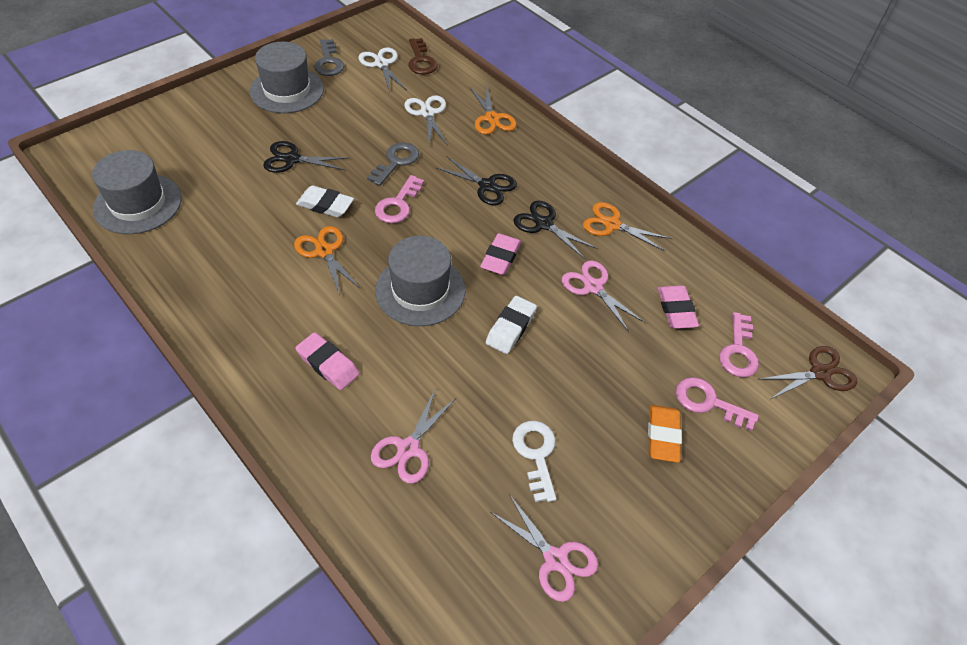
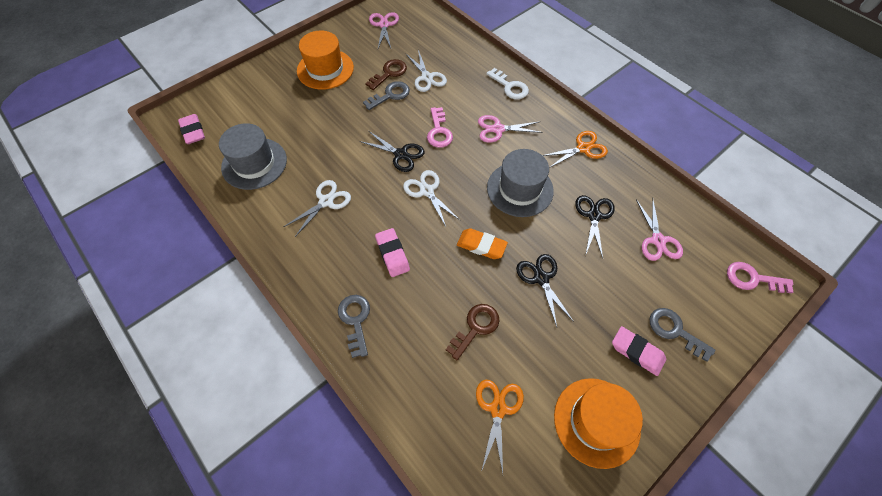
brown key: 1 -> 2
brown scissors: 1 -> 0
grey hat: 3 -> 2
grey key: 2 -> 3
orange hat: 0 -> 2
orange scissors: 3 -> 2
pink key: 3 -> 2
white eraser: 2 -> 0
white scissors: 2 -> 3

